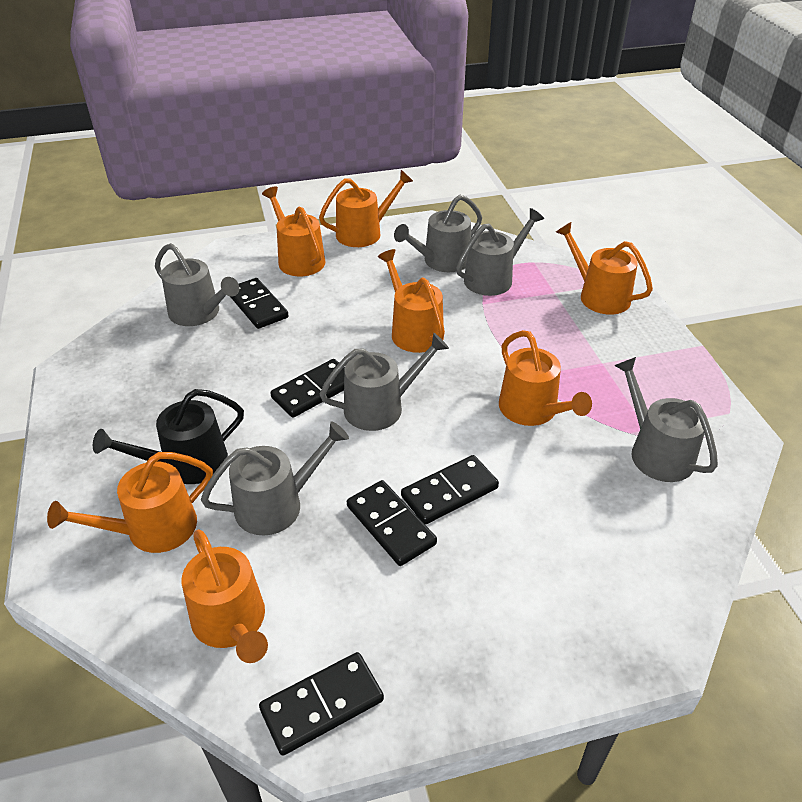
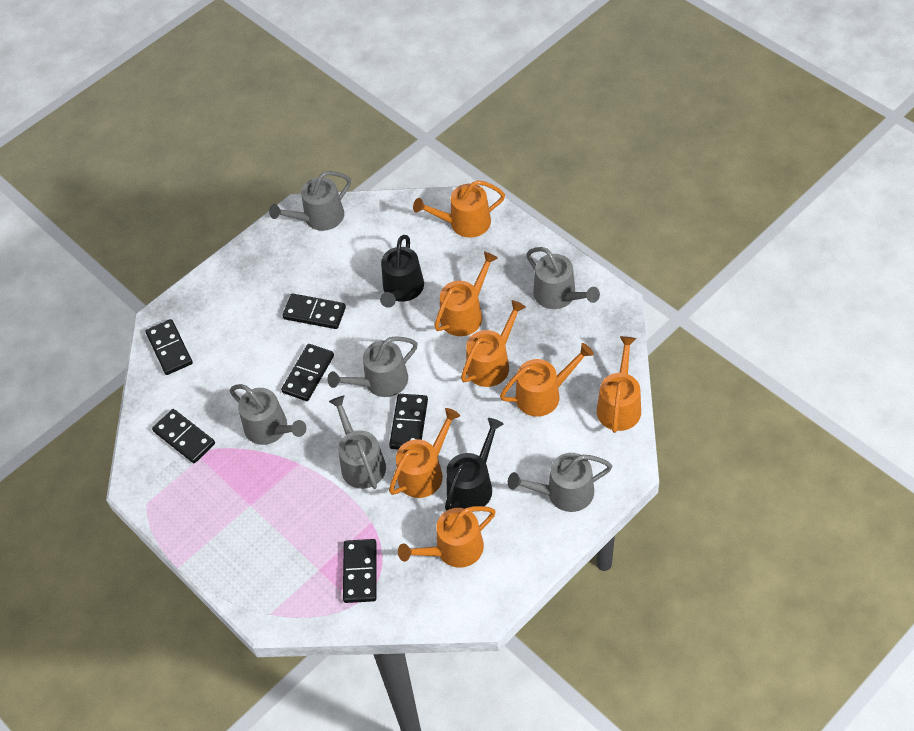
black domino: 5 -> 6
black watering can: 1 -> 2

